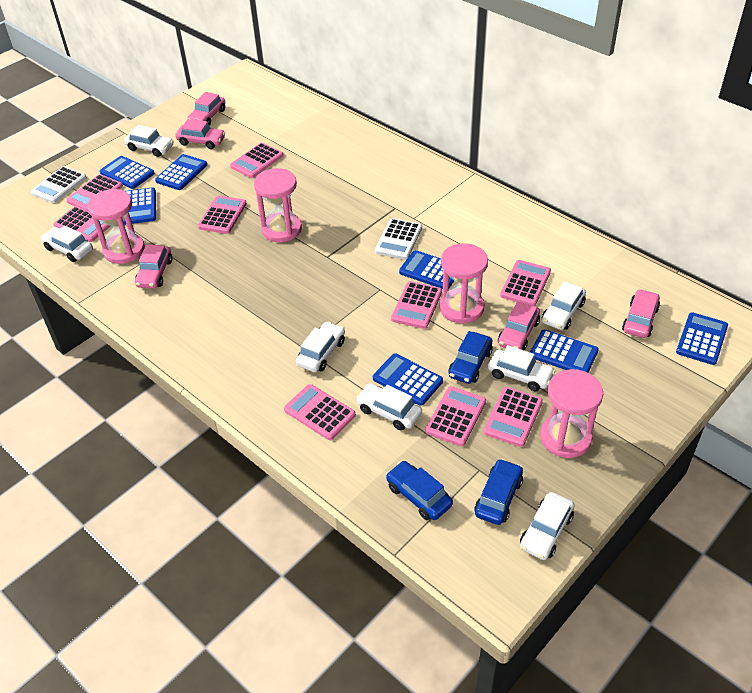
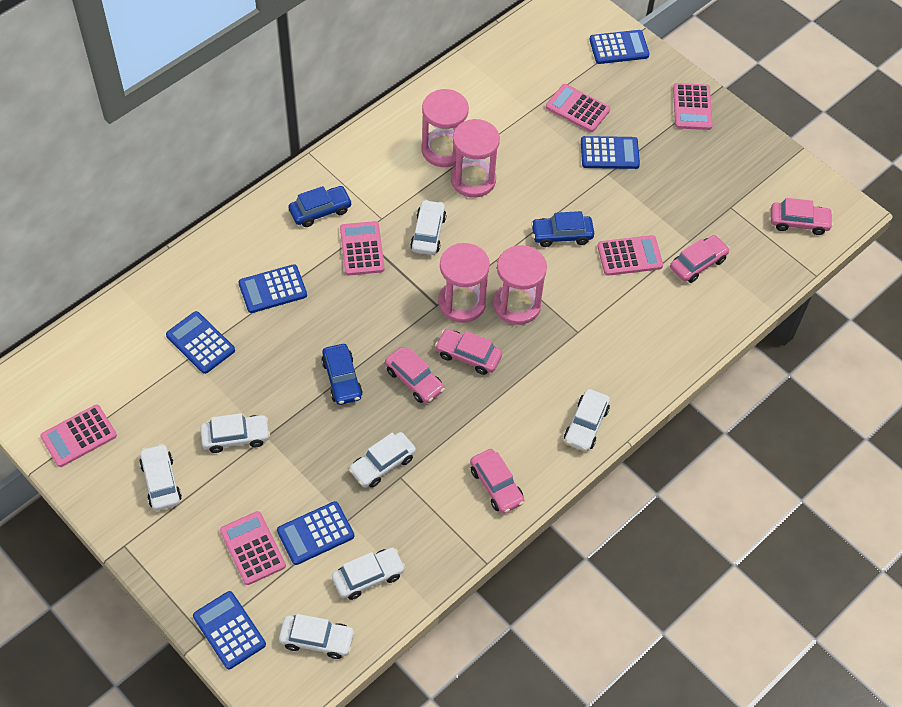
blue calculator: 7 -> 6
pink calculator: 9 -> 6
white calculator: 2 -> 0

